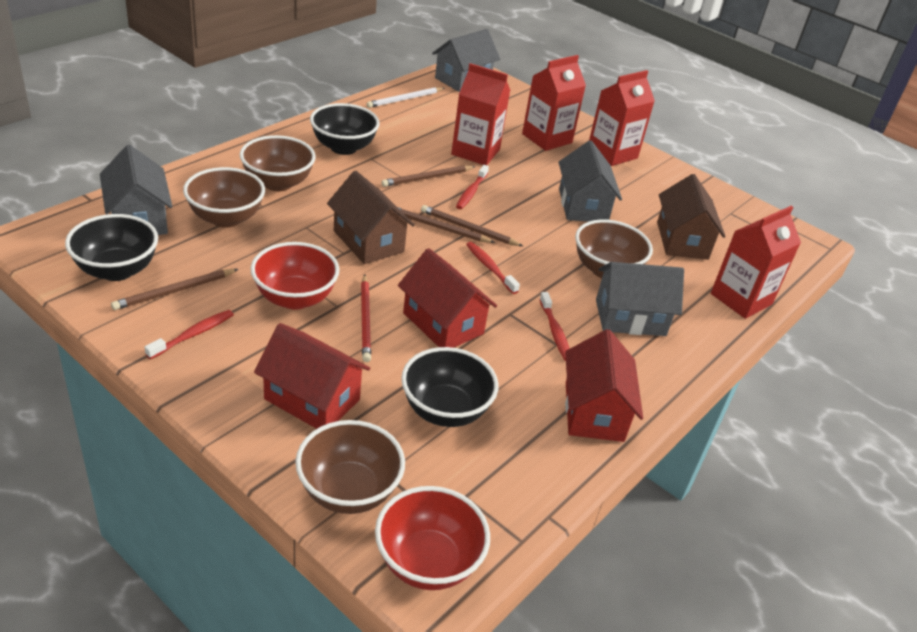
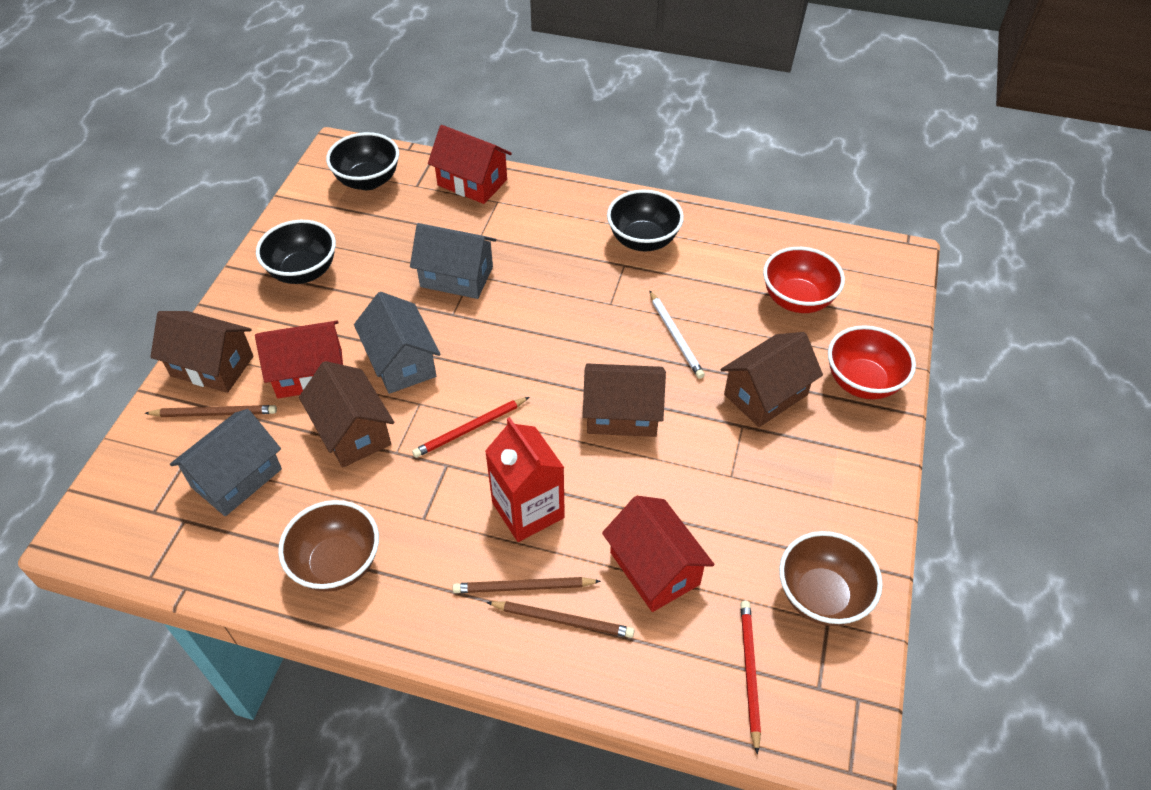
brown bowl: 4 -> 2
brown house: 2 -> 4
brown pencil: 4 -> 3
grey house: 4 -> 3
red carton: 4 -> 1
red pencil: 1 -> 2
red toothbrush: 4 -> 0

